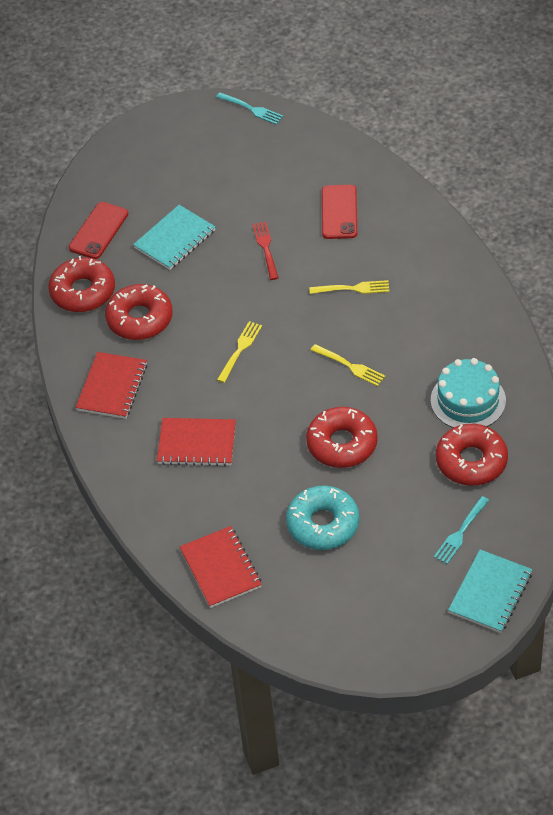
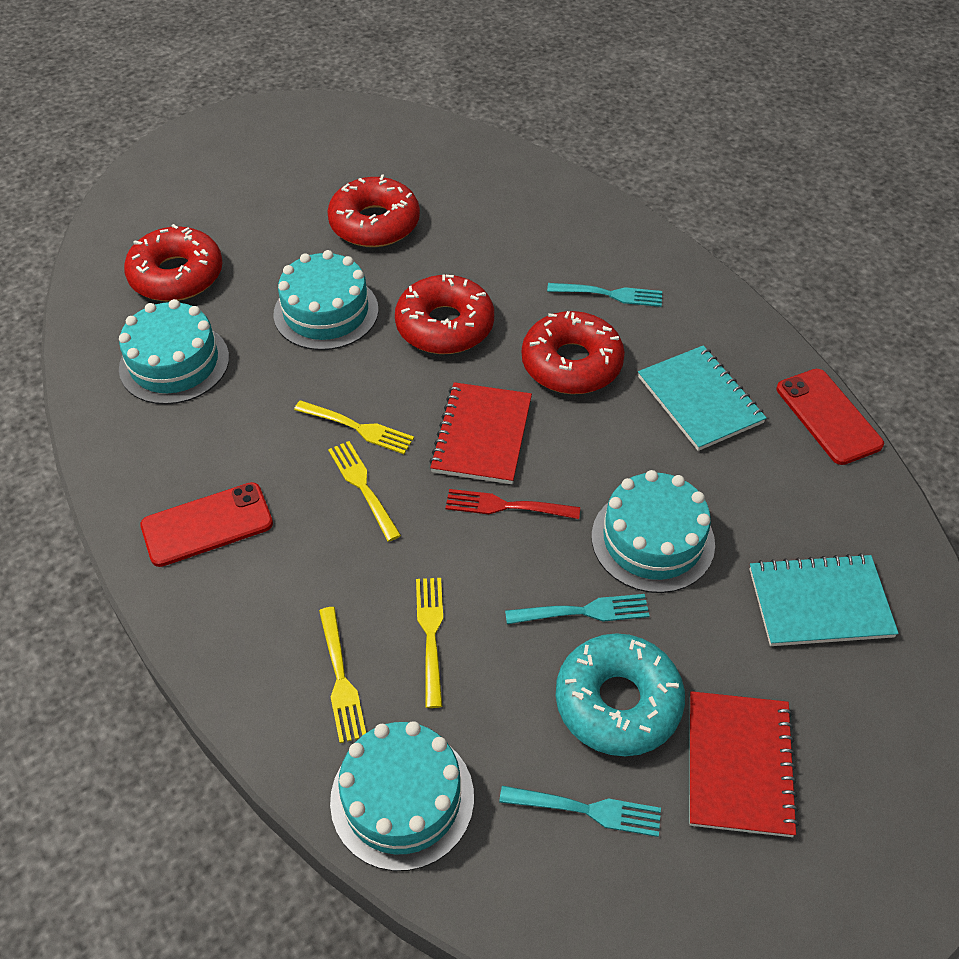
red notebook: 3 -> 2
turquoise cake: 1 -> 4
turquoise fork: 2 -> 3
yellow fork: 3 -> 4

